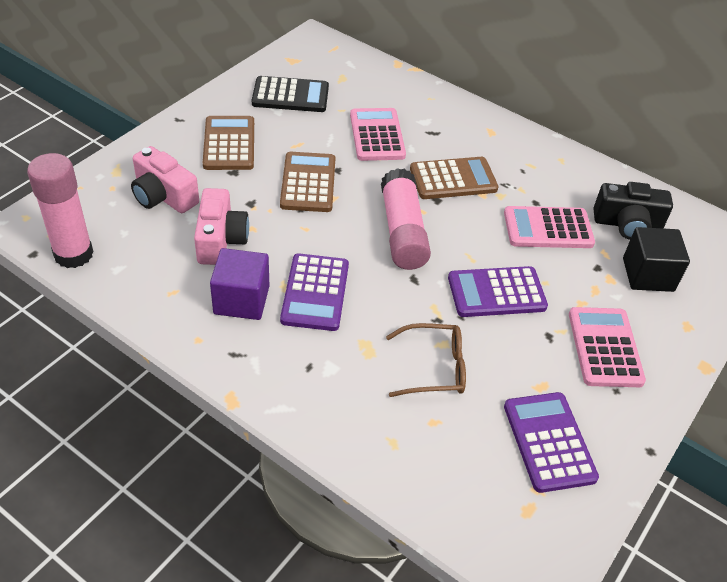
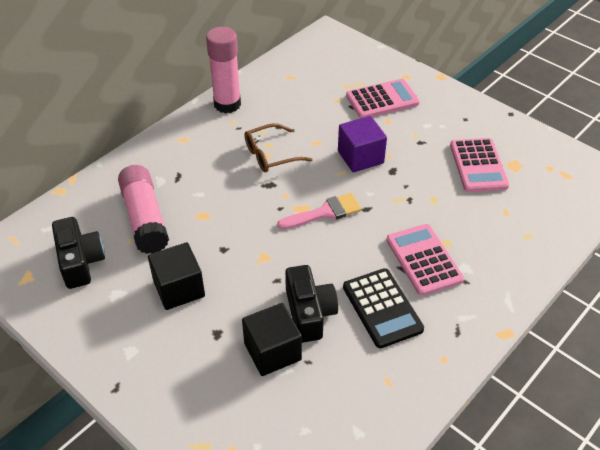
black camera: 1 -> 2
black cube: 1 -> 2
brown calculator: 3 -> 0
pink brush: 0 -> 1
pink camera: 2 -> 0
purple calculator: 3 -> 0

